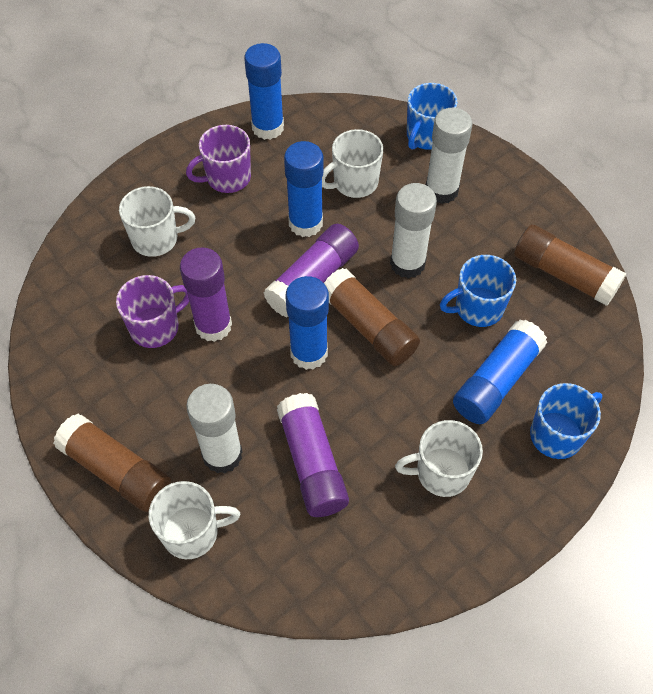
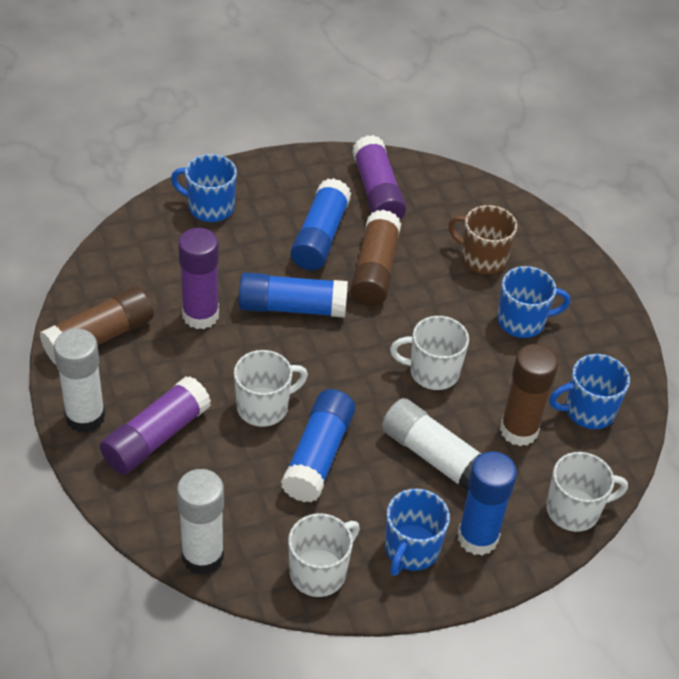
blue mug: 3 -> 4
brown mug: 0 -> 1
purple mug: 2 -> 0

